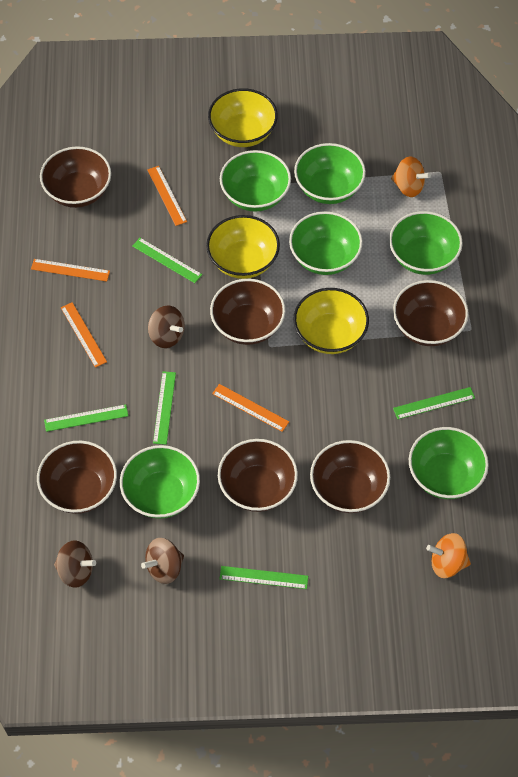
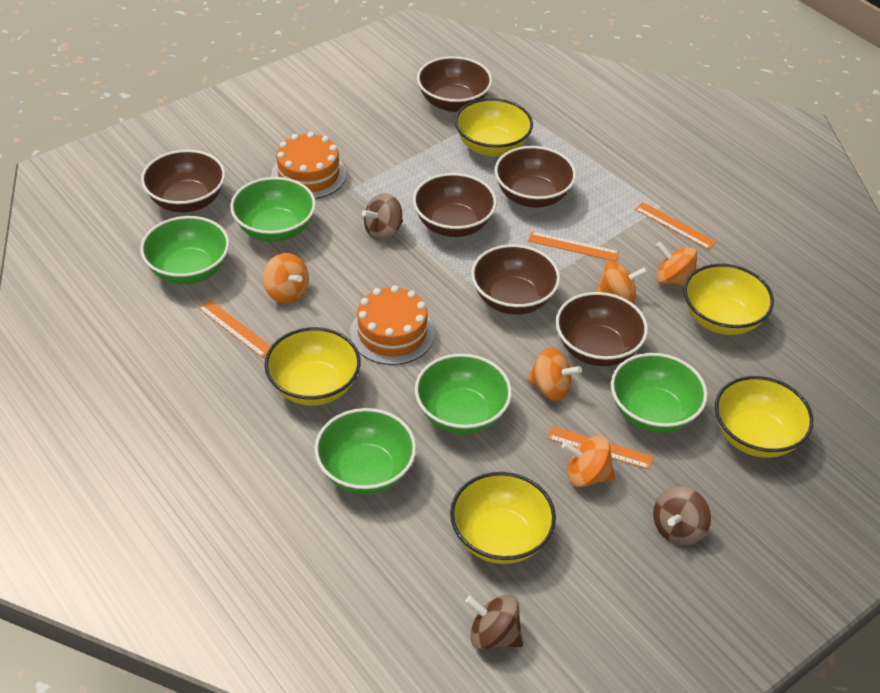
green bowl: 6 -> 5
green ruler: 5 -> 0
orange cake: 0 -> 2
orange spinning top: 2 -> 5
yellow bowl: 3 -> 5

